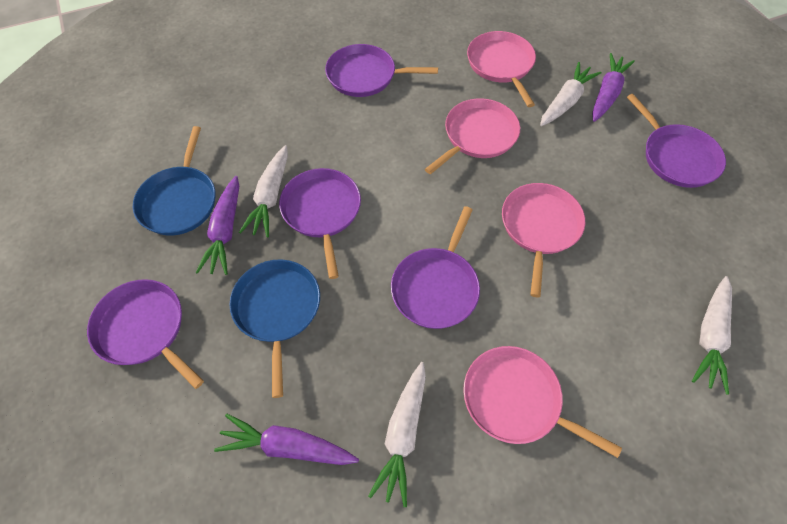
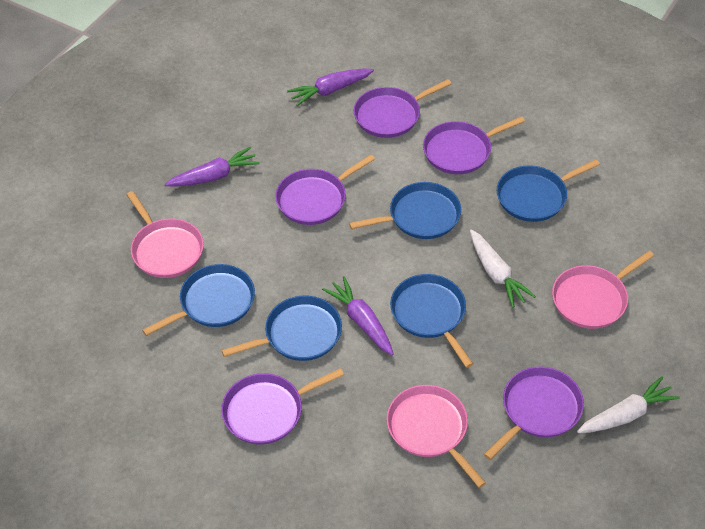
blue pan: 2 -> 5
pink pan: 4 -> 3
white carrot: 4 -> 2

